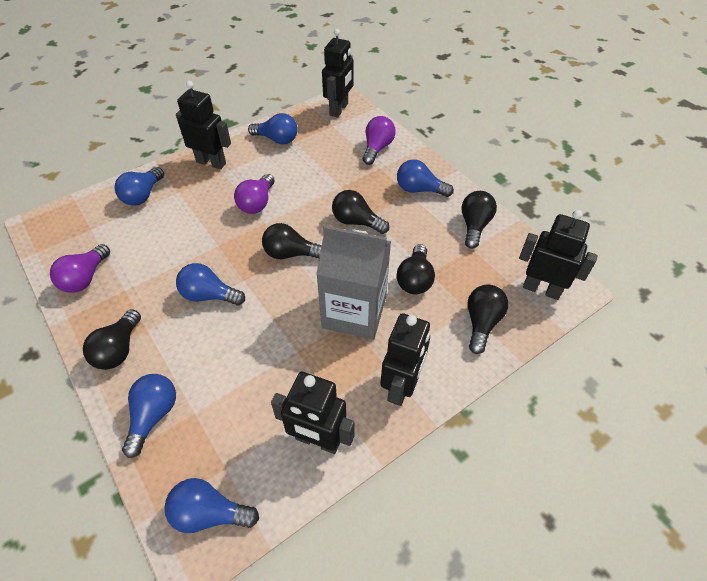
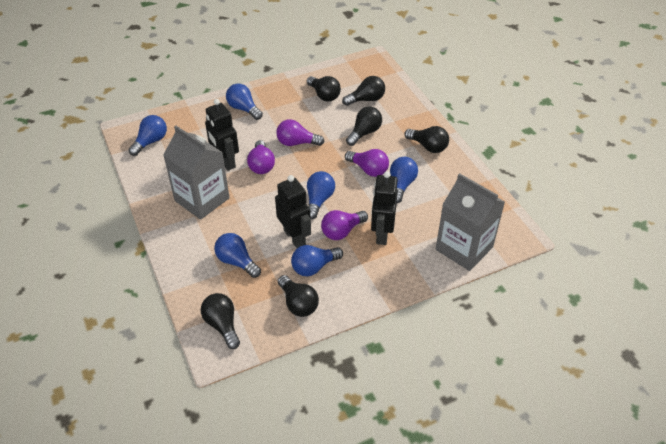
black robot: 5 -> 3
grey carton: 1 -> 2
purple light bulb: 3 -> 4

